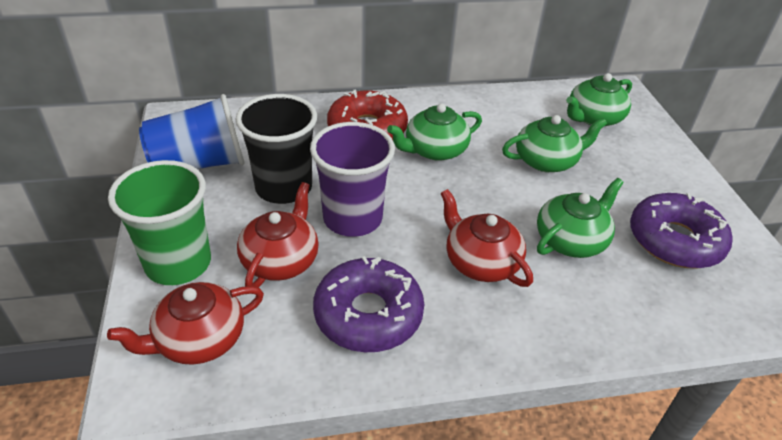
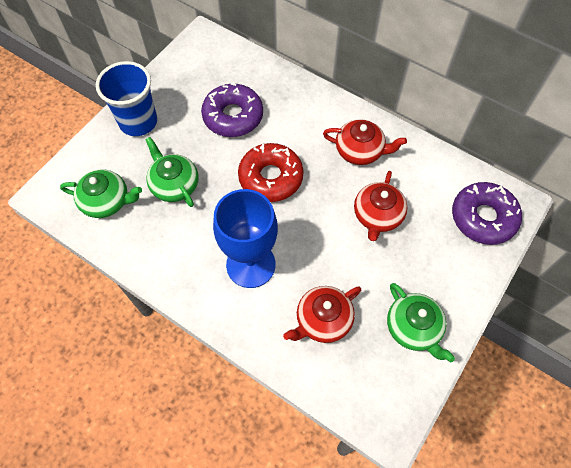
black cup: 1 -> 0
blue goblet: 0 -> 1
green cup: 1 -> 0
green teapot: 4 -> 3
purple cup: 1 -> 0

